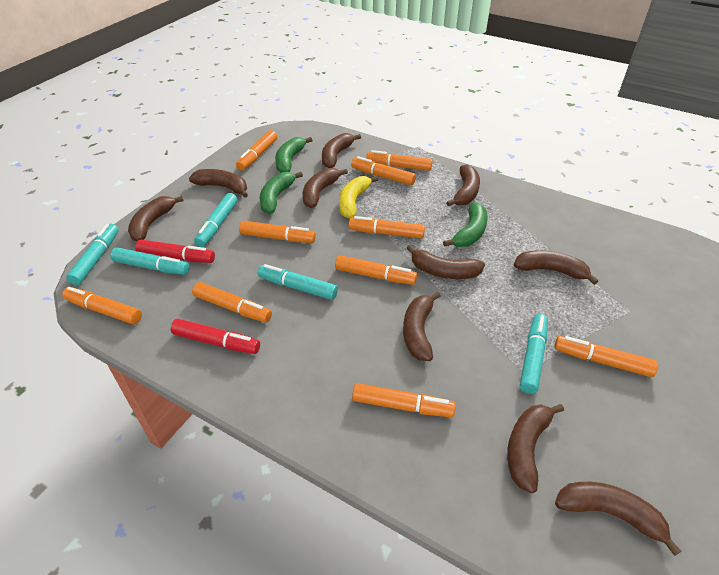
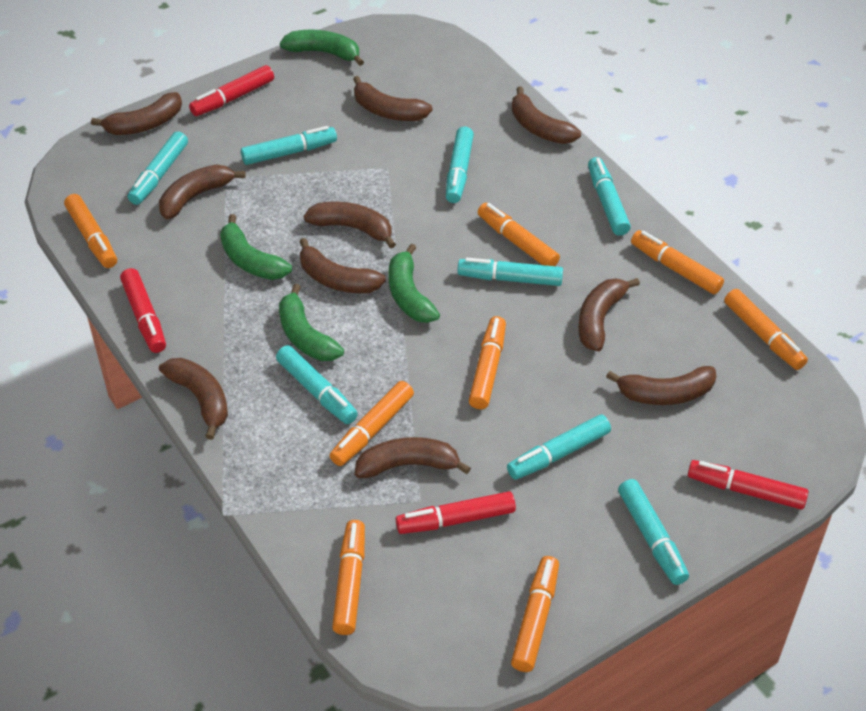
green banana: 3 -> 4
orange marker: 10 -> 8
red marker: 2 -> 4
turquoise marker: 5 -> 8
yellow banana: 1 -> 0

